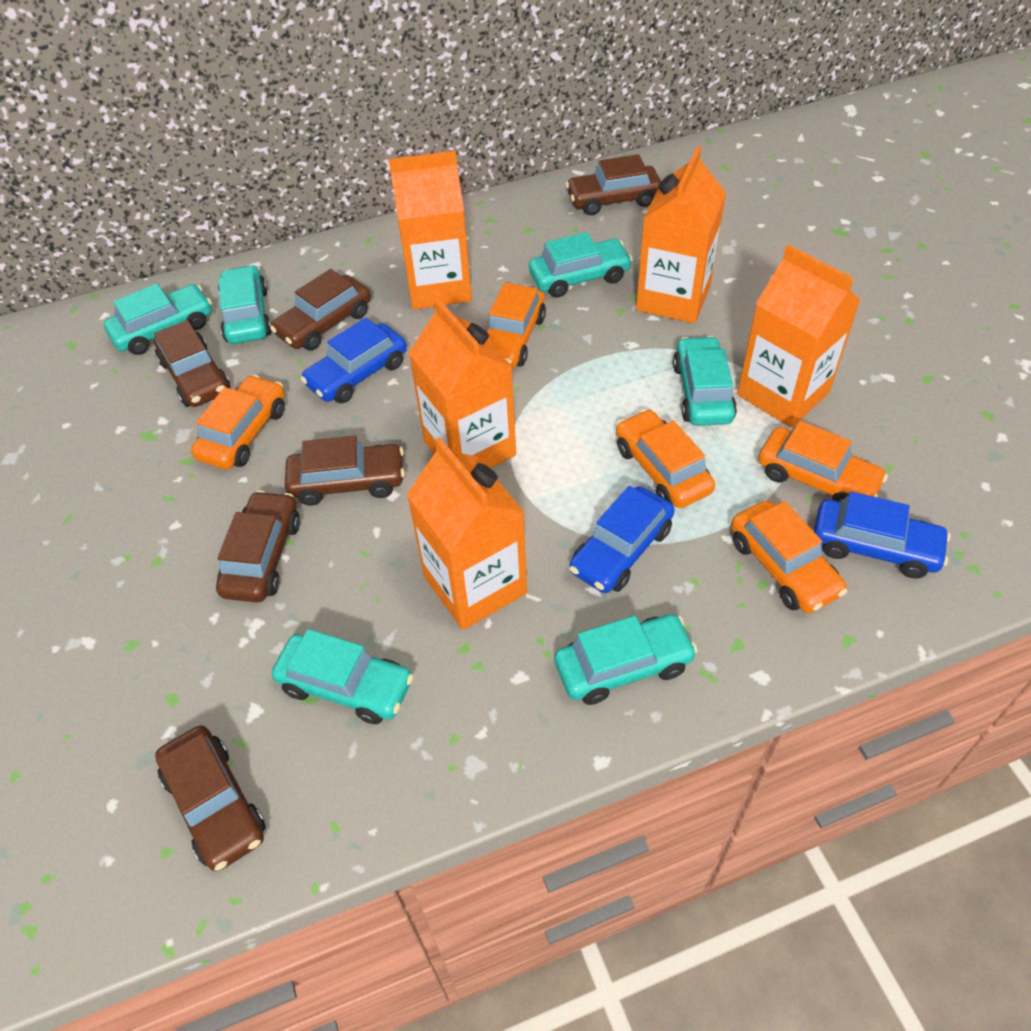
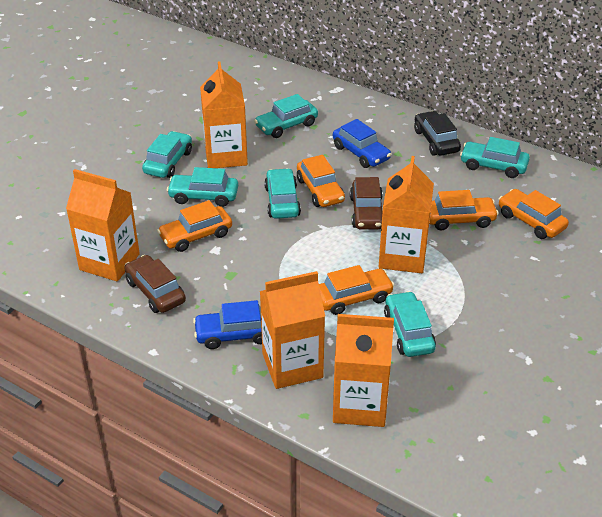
black car: 0 -> 1
blue car: 3 -> 2
brown car: 6 -> 2

